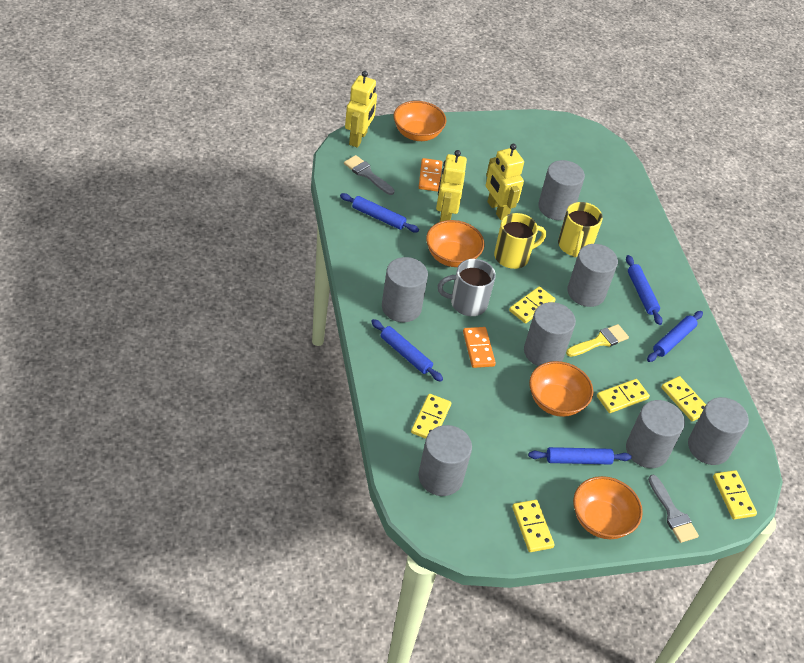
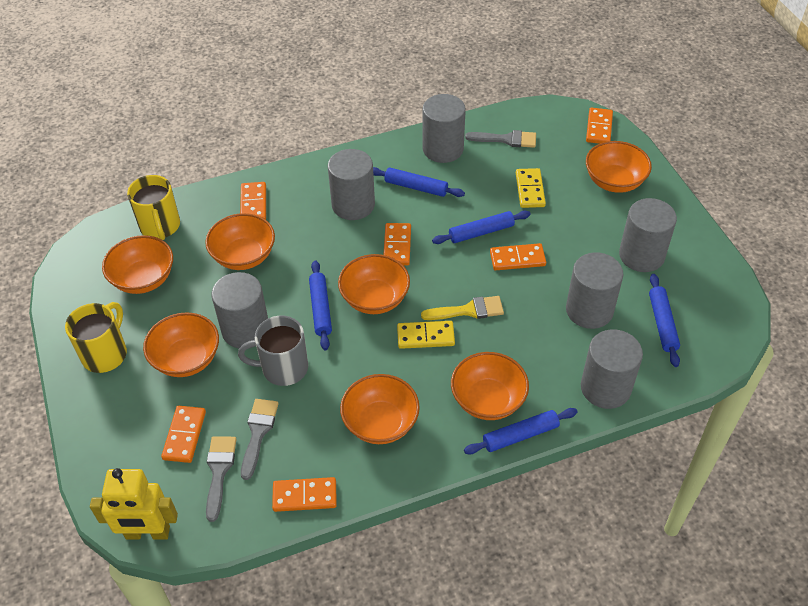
grey brush: 2 -> 3
grey cylinder: 7 -> 6
orange bowl: 4 -> 7
orange domino: 2 -> 6
yellow domino: 6 -> 2
yellow robot: 3 -> 1

